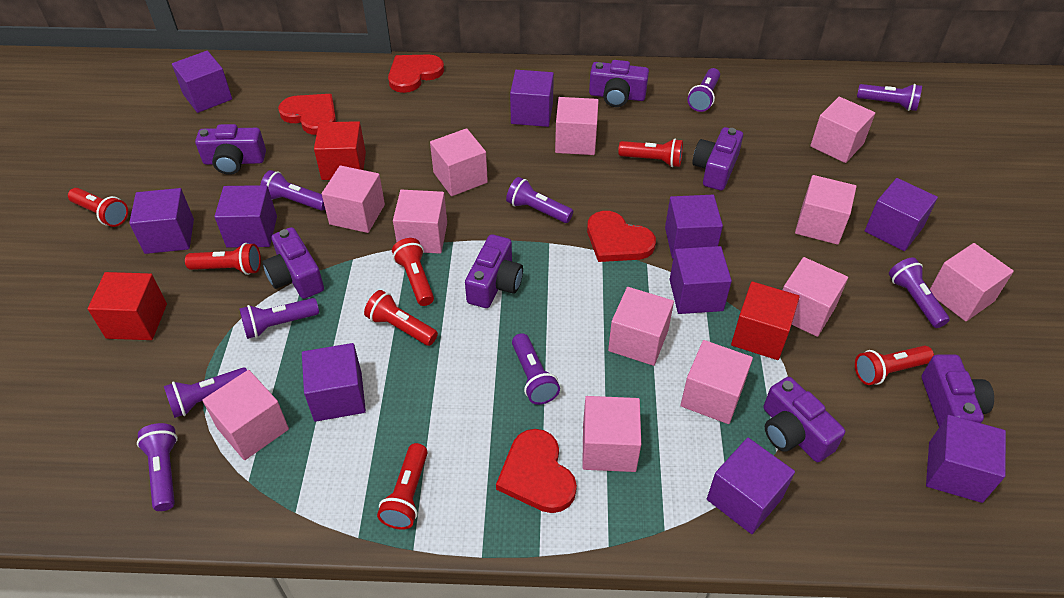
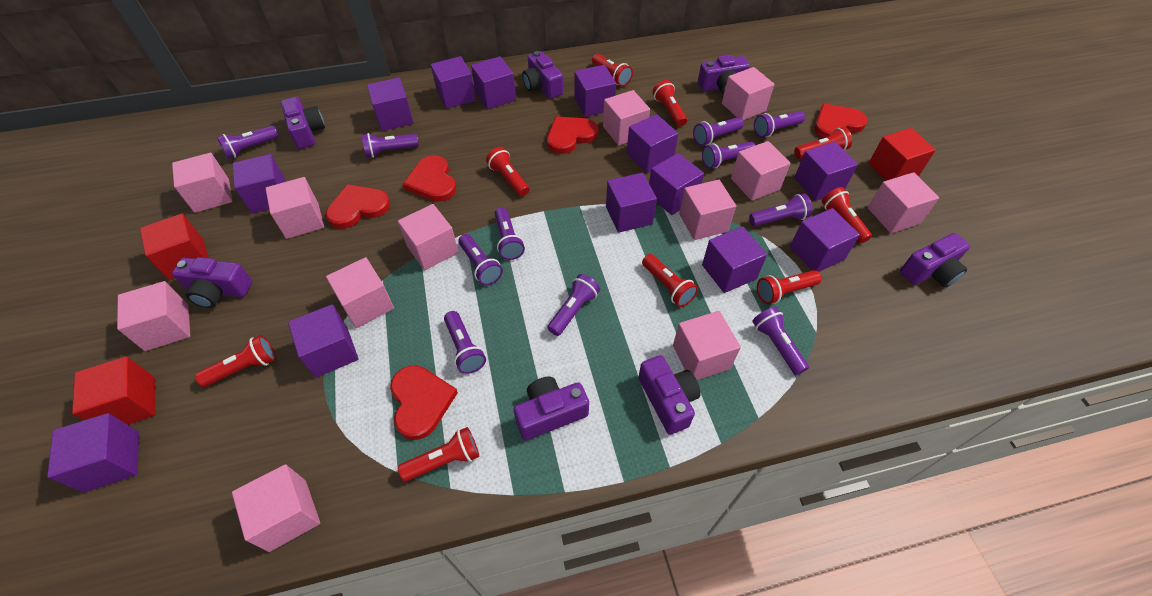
purple cube: 10 -> 13
purple flashlight: 9 -> 11
red flashlight: 7 -> 9
red heart: 4 -> 5

